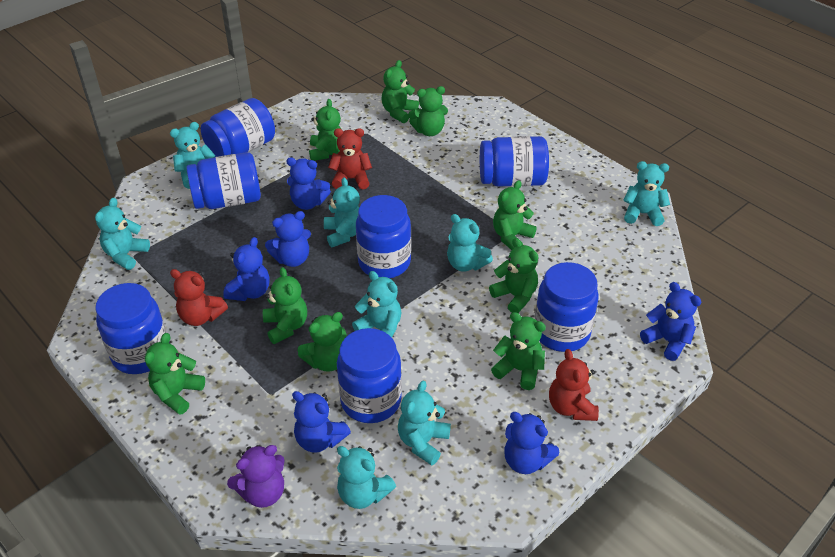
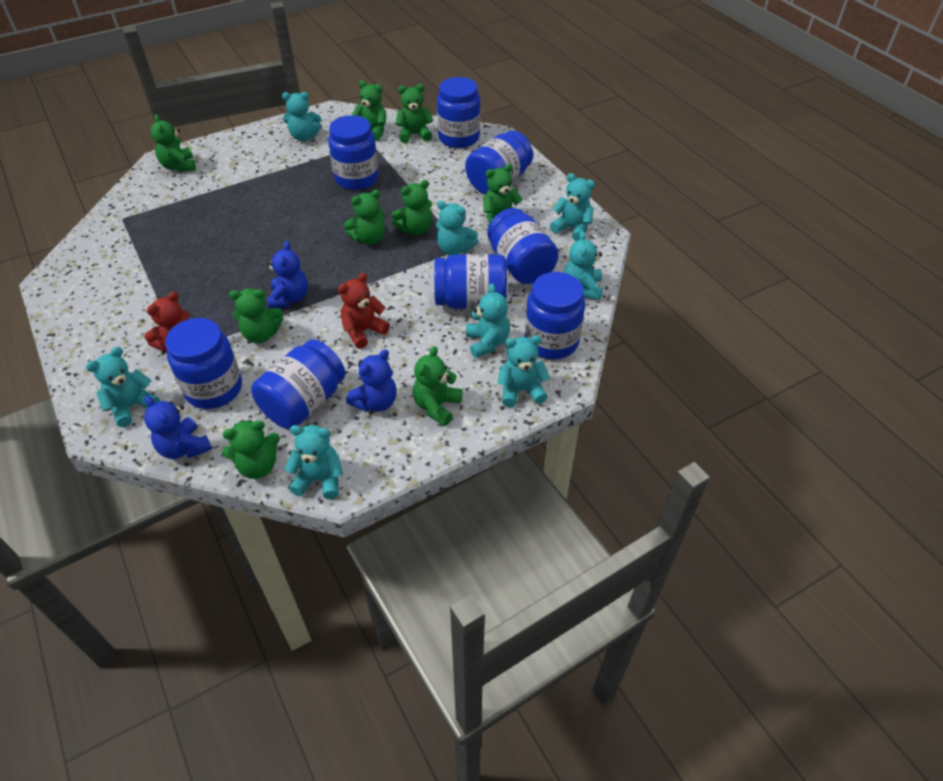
blue jar: 7 -> 8
blue teddy bear: 6 -> 3
purple teddy bear: 1 -> 0
red teddy bear: 3 -> 2

